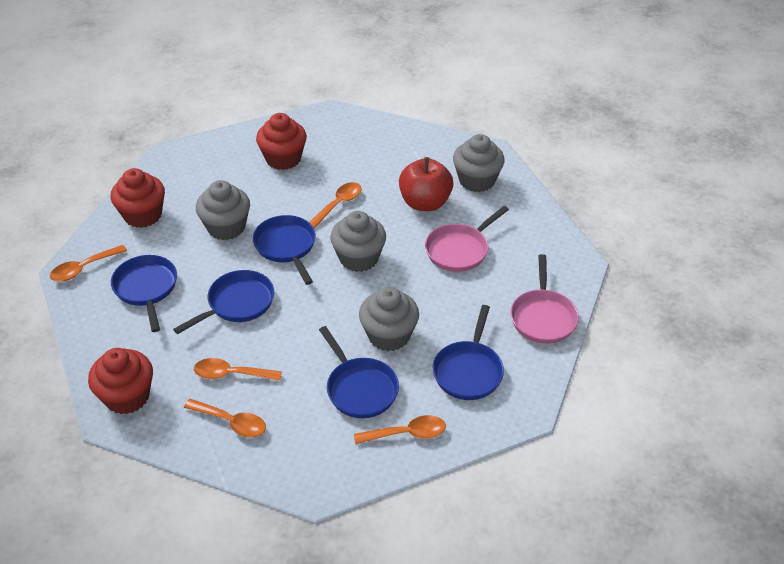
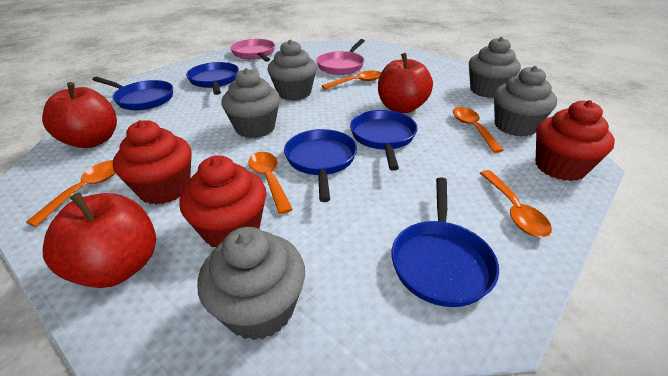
grey cupcake: 4 -> 5
red apple: 1 -> 3

